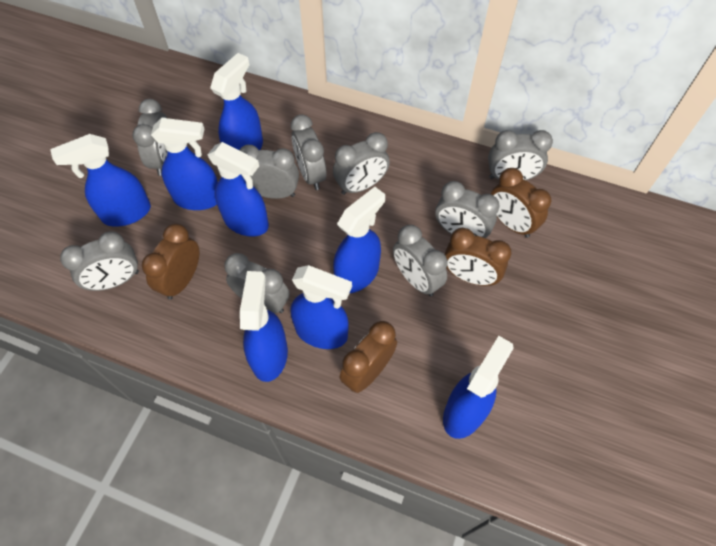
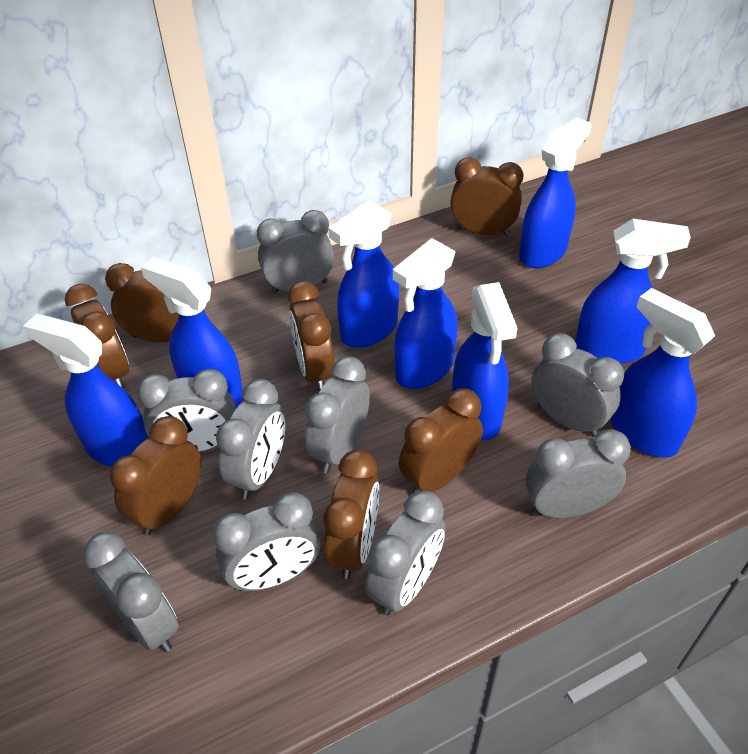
brown clock: 4 -> 7

